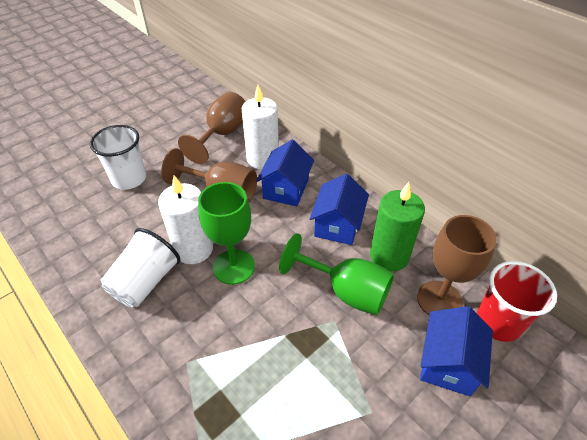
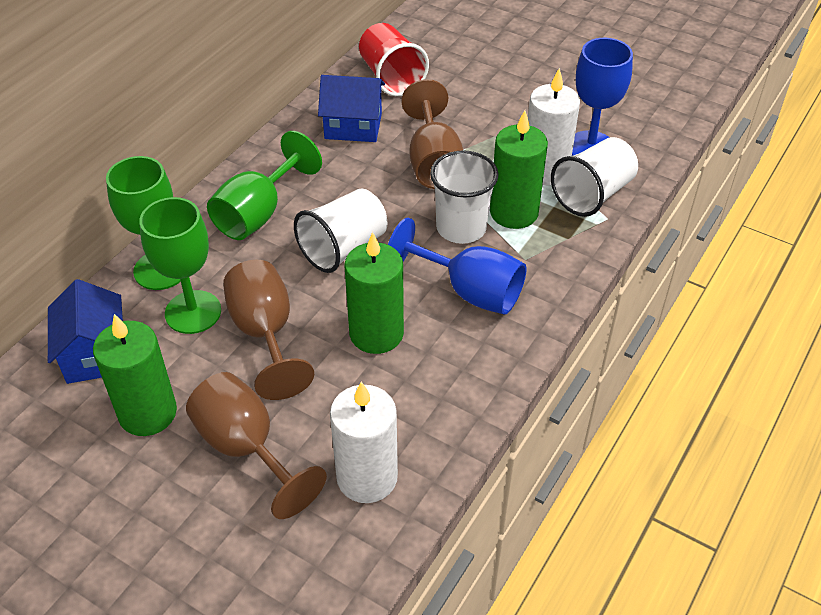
blue goblet: 0 -> 2
blue house: 3 -> 2
green candle: 1 -> 3
green goblet: 2 -> 3
white cup: 2 -> 3

